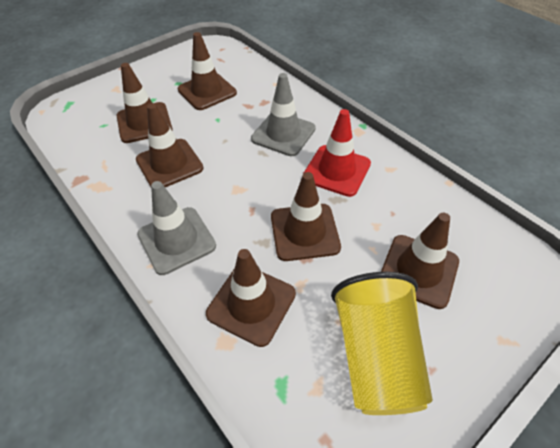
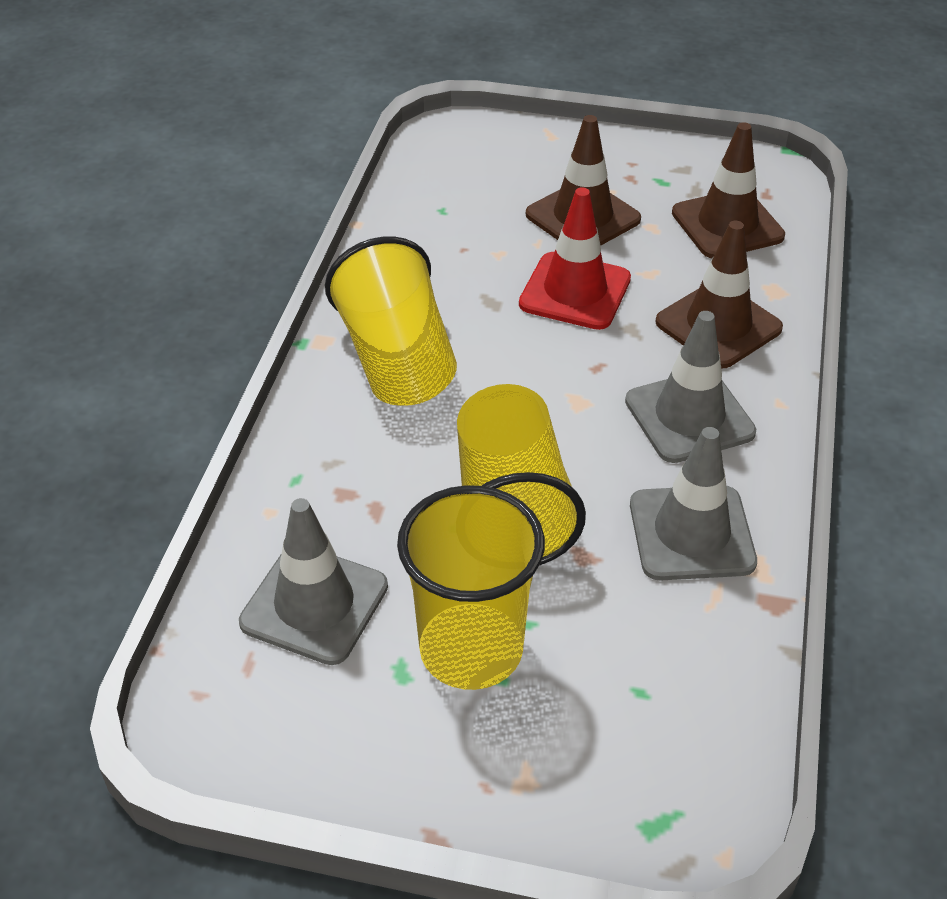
brown traffic cone: 6 -> 3
grey traffic cone: 2 -> 3
yellow cup: 1 -> 3

